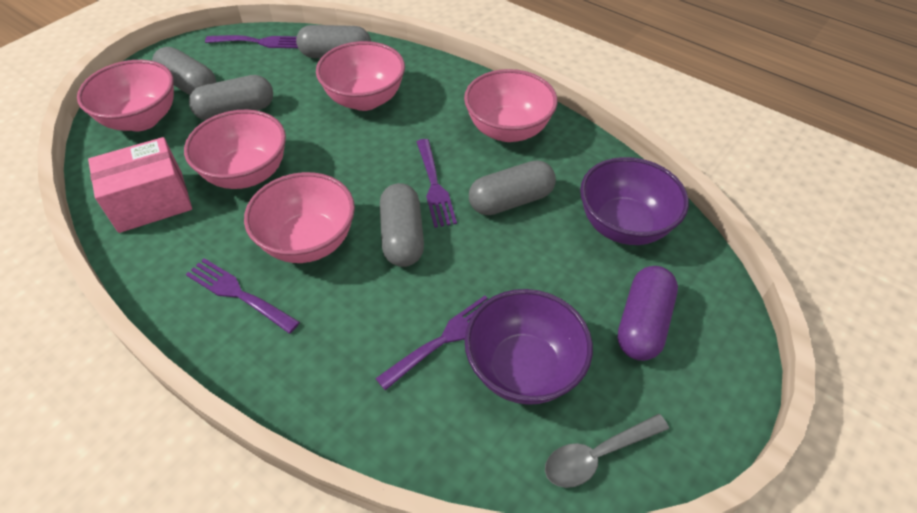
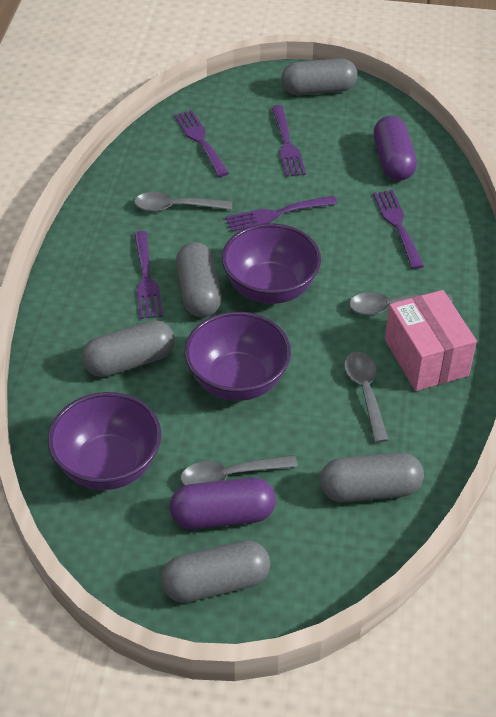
grey spoon: 1 -> 4
pink bowl: 5 -> 0
purple bowl: 2 -> 3
purple capsule: 1 -> 2
purple fork: 4 -> 5

